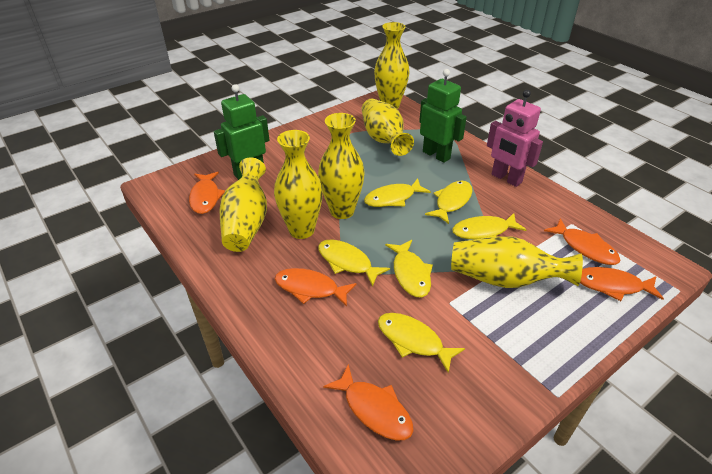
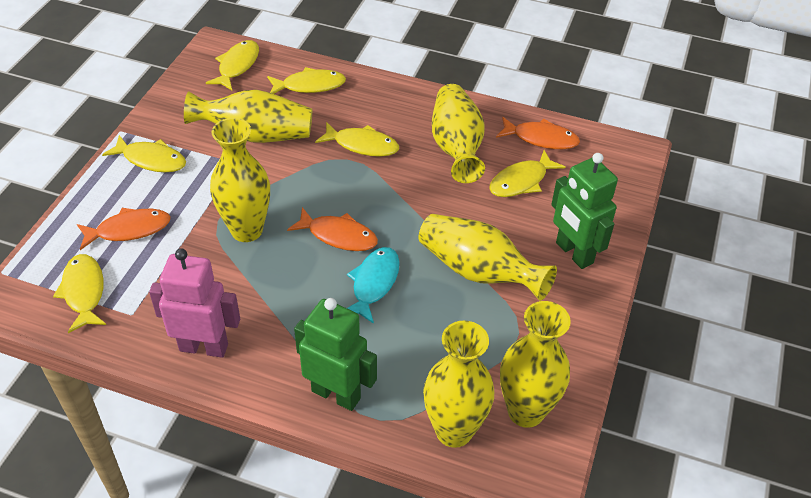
orange fish: 5 -> 3
turquoise fish: 0 -> 1

